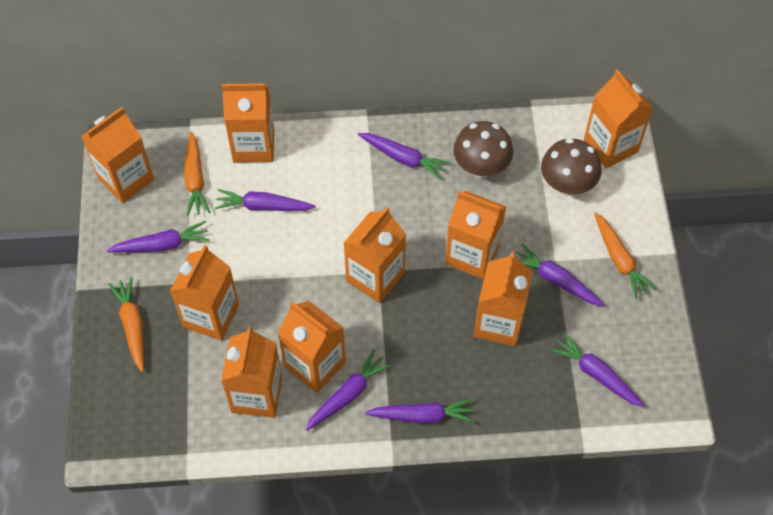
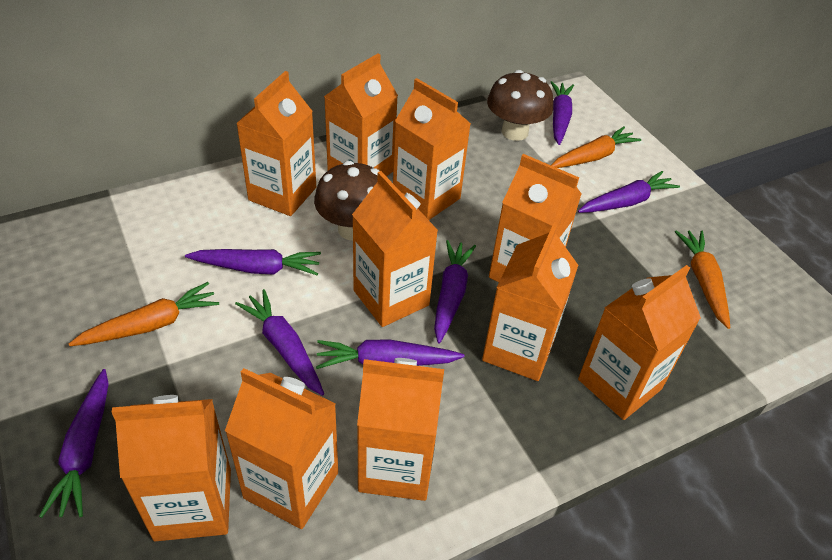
orange carton: 9 -> 10

